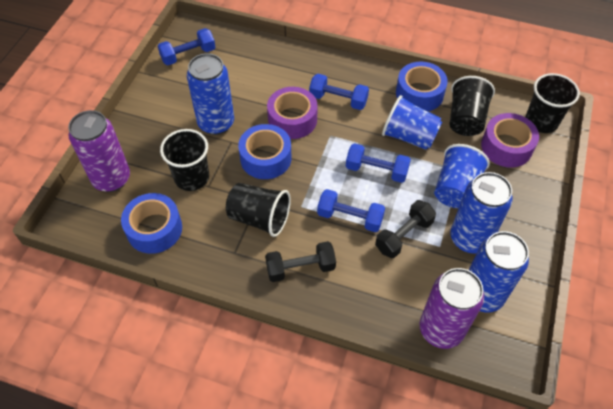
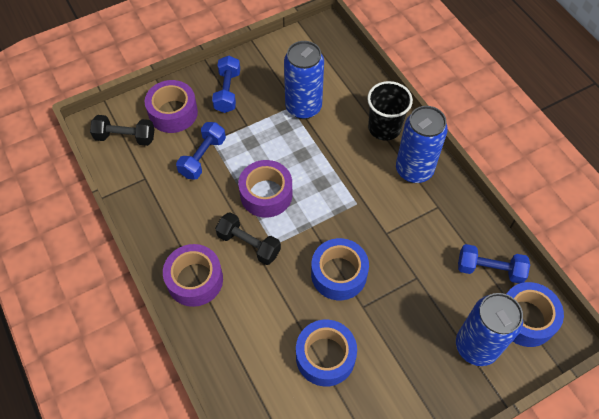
black cup: 4 -> 1
blue cup: 2 -> 0
blue dumbbell: 4 -> 3
purple can: 2 -> 0
purple tape: 2 -> 3

